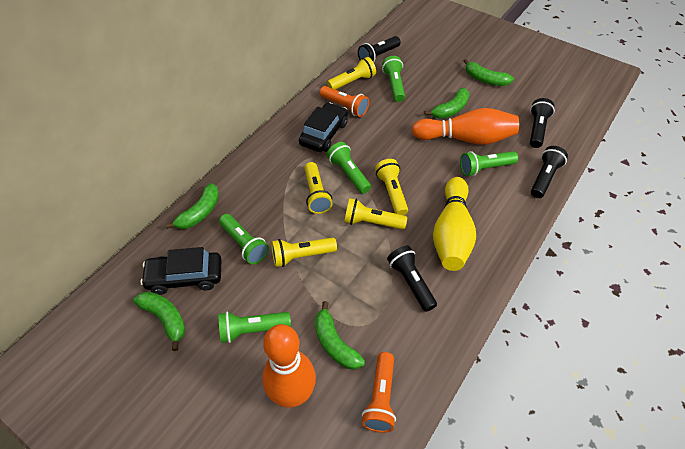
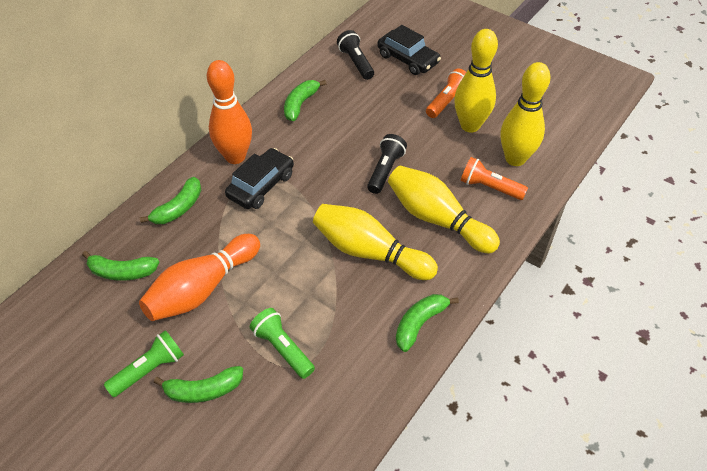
black flashlight: 4 -> 2
green flashlight: 5 -> 2
yellow bowling pin: 1 -> 4
yellow flashlight: 5 -> 0

